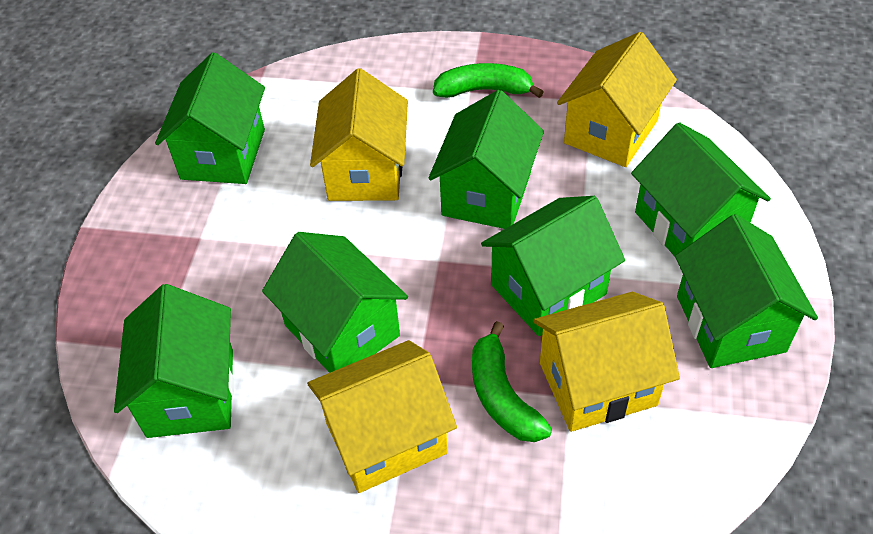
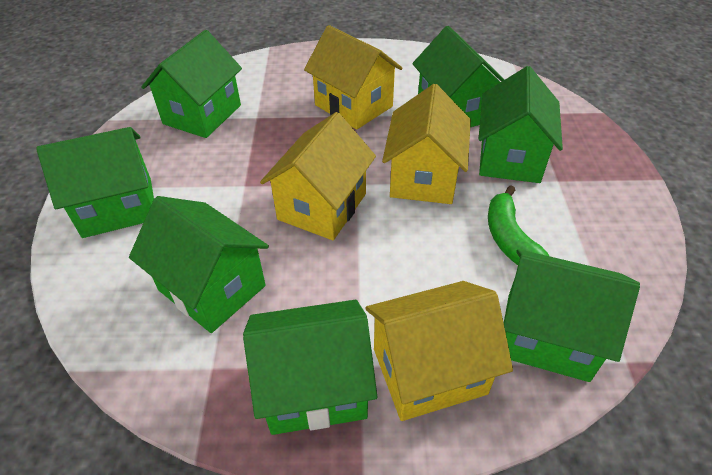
green banana: 2 -> 1

